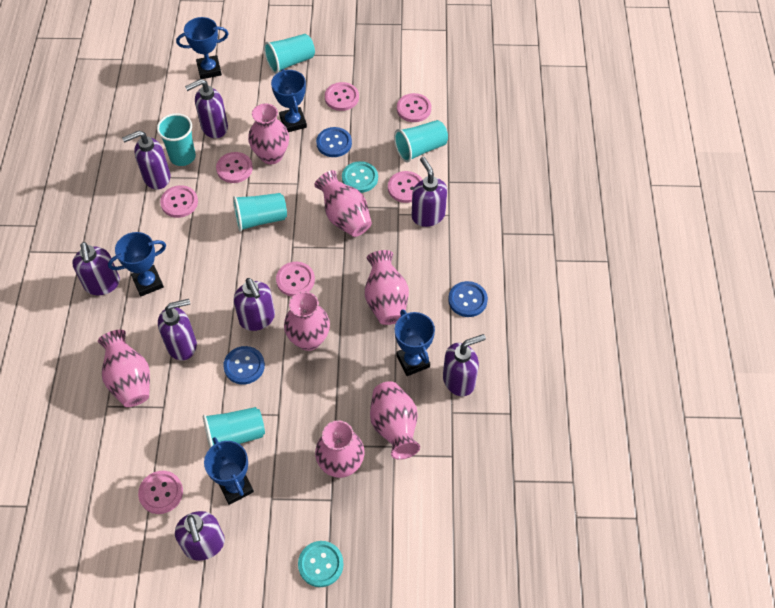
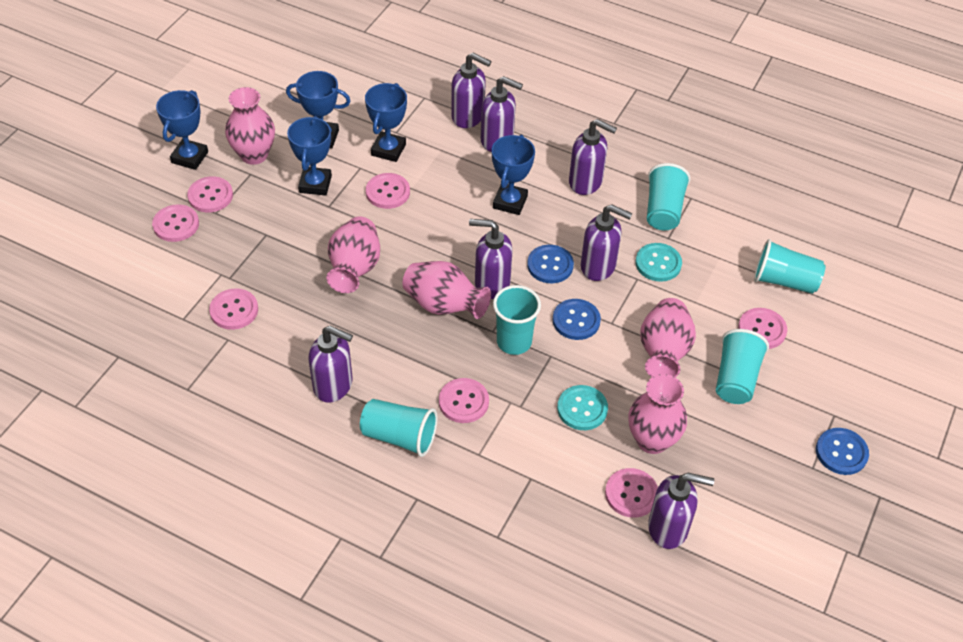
pink vase: 7 -> 5
purple soap dispenser: 8 -> 7

